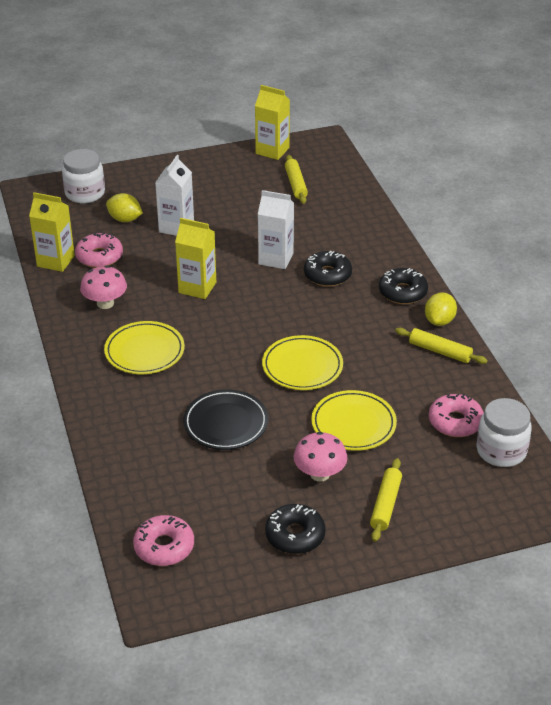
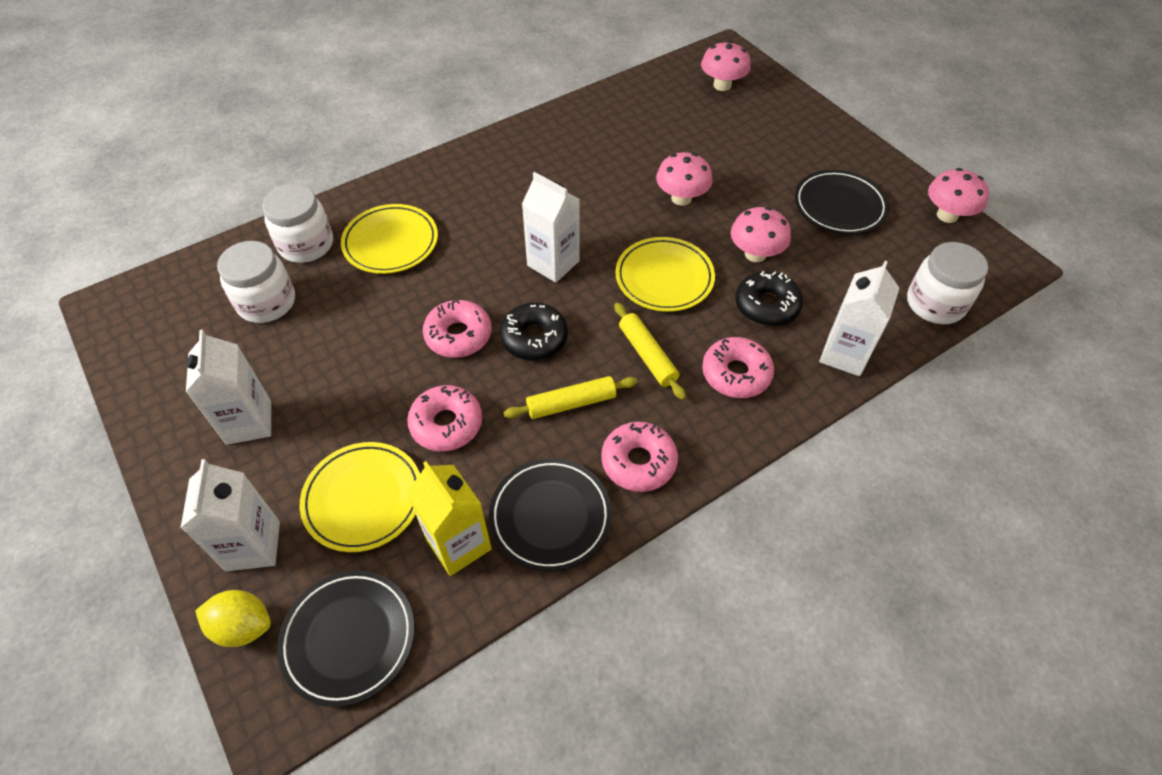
black donut: 3 -> 2
black plate: 1 -> 3
pink donut: 3 -> 4
pink mushroom: 2 -> 4
white carton: 2 -> 4
white jar: 2 -> 3
yellow carton: 3 -> 1
yellow lemon: 2 -> 1
yellow rolling pin: 3 -> 2

